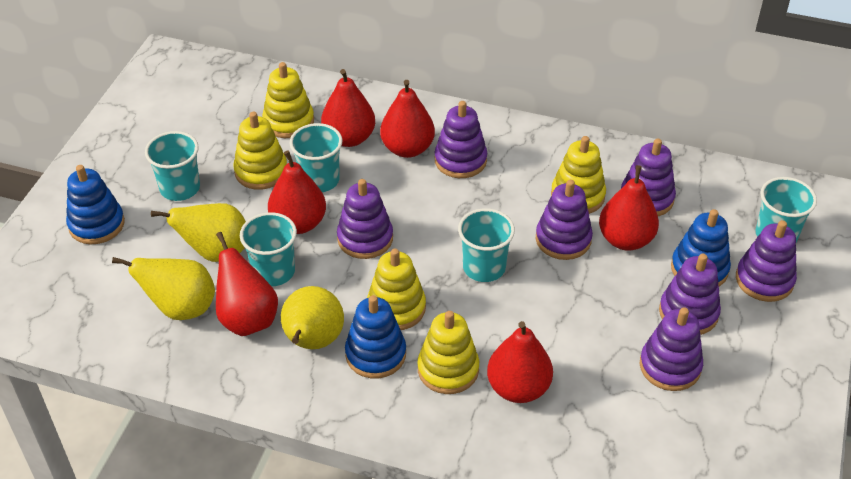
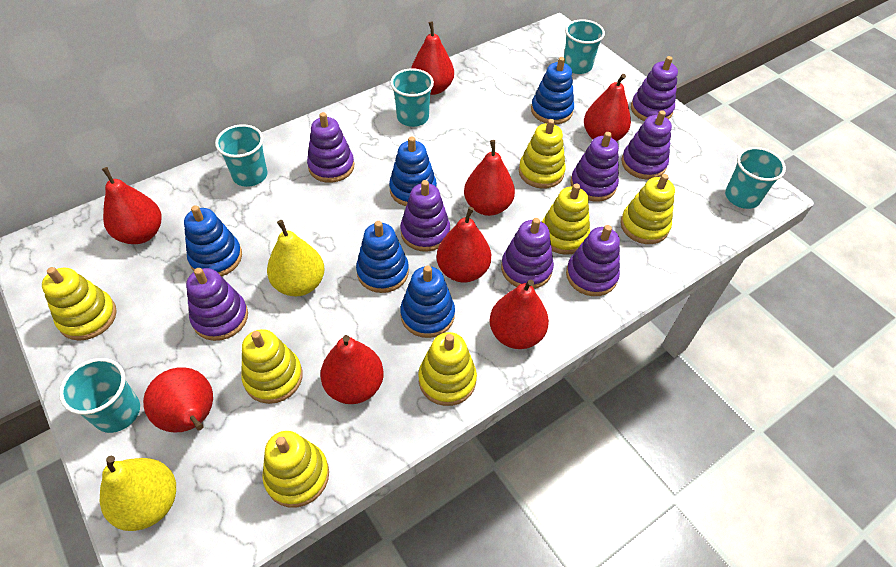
blue stacking toy: 3 -> 5
purple stacking toy: 7 -> 8
red pear: 6 -> 8
yellow pear: 3 -> 2
yellow stacking toy: 5 -> 7

